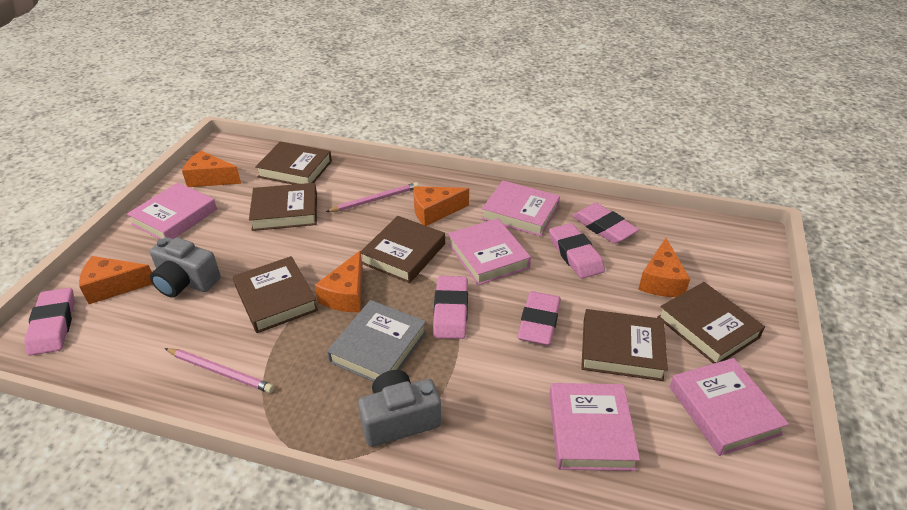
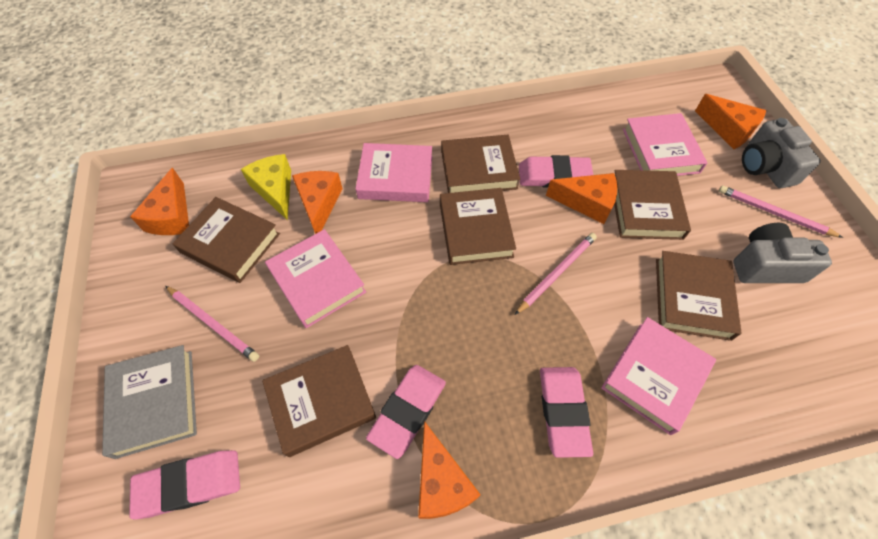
pink book: 5 -> 4
pink eraser: 5 -> 4
pink pencil: 2 -> 3
yellow cheese: 0 -> 1

